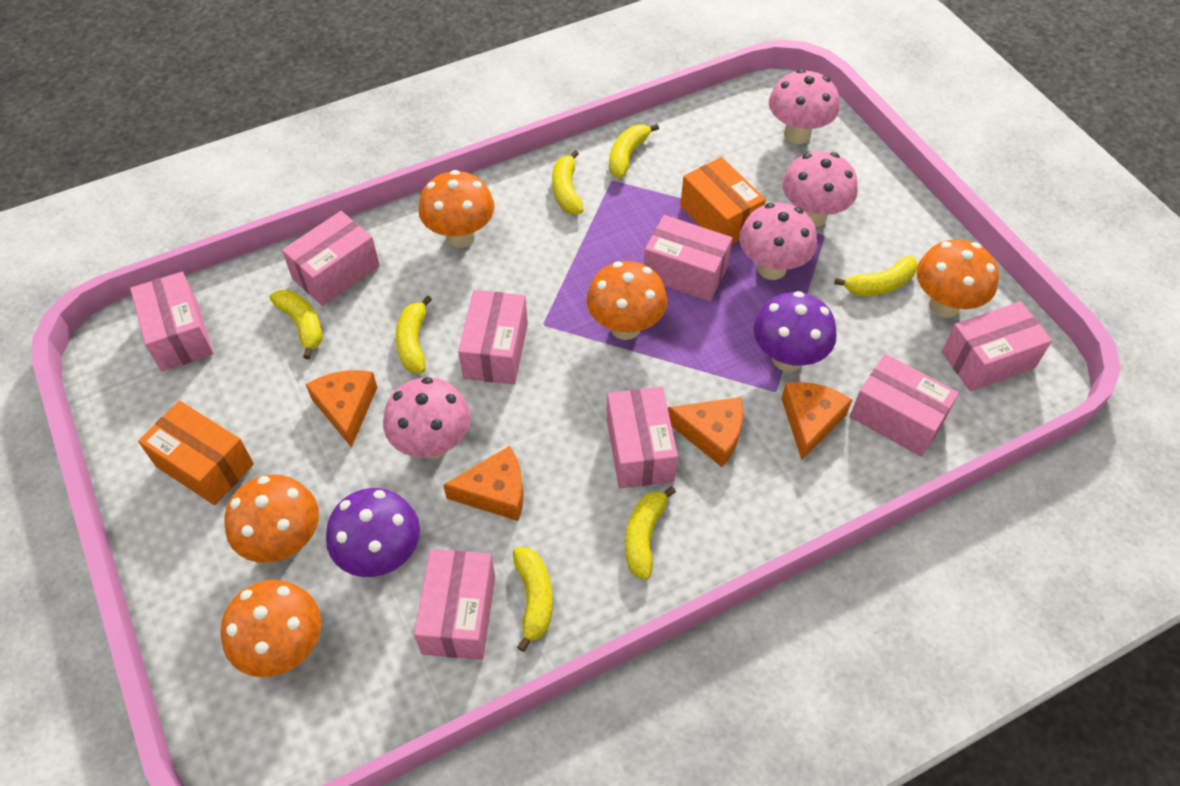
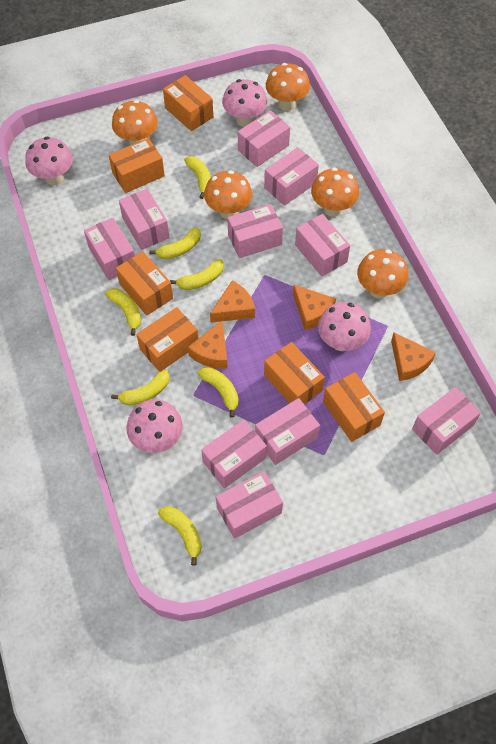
orange box: 2 -> 6
pink box: 8 -> 10
purple mushroom: 2 -> 0

